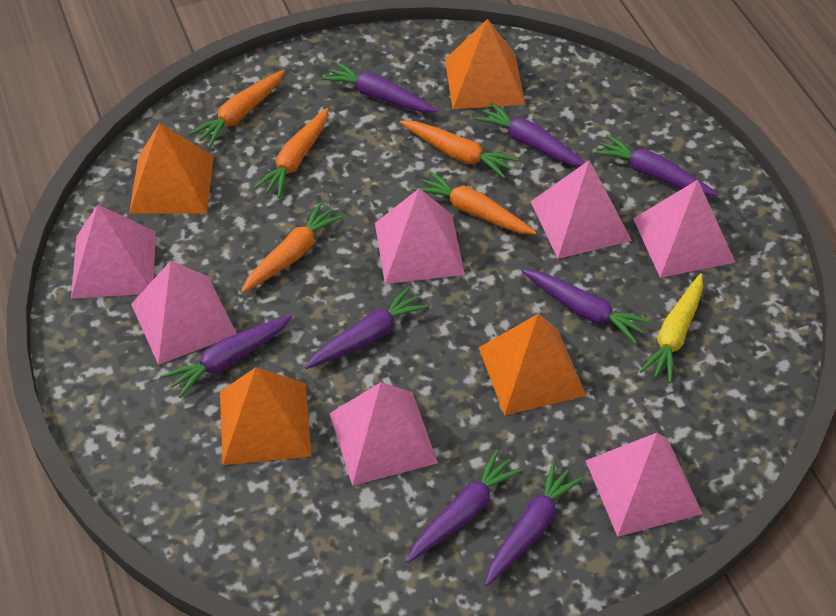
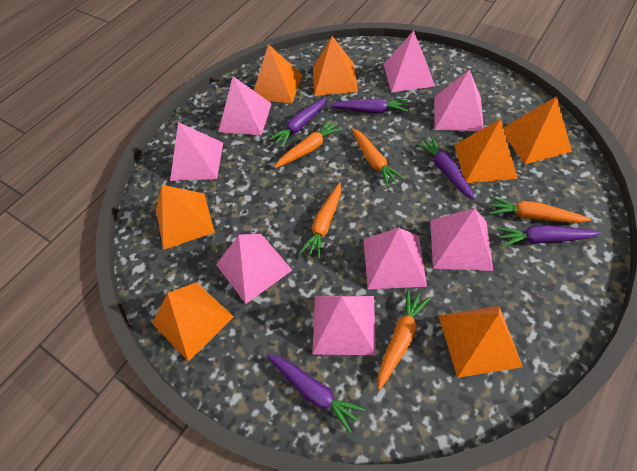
orange pyramid: 4 -> 7
pink pyramid: 7 -> 8
purple carrot: 8 -> 5
yellow carrot: 1 -> 0

